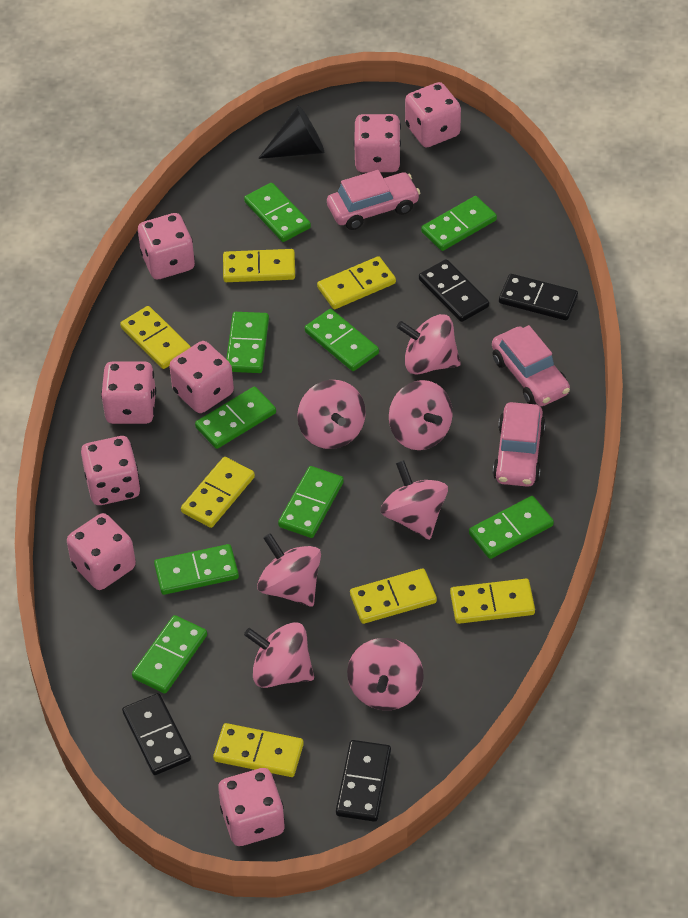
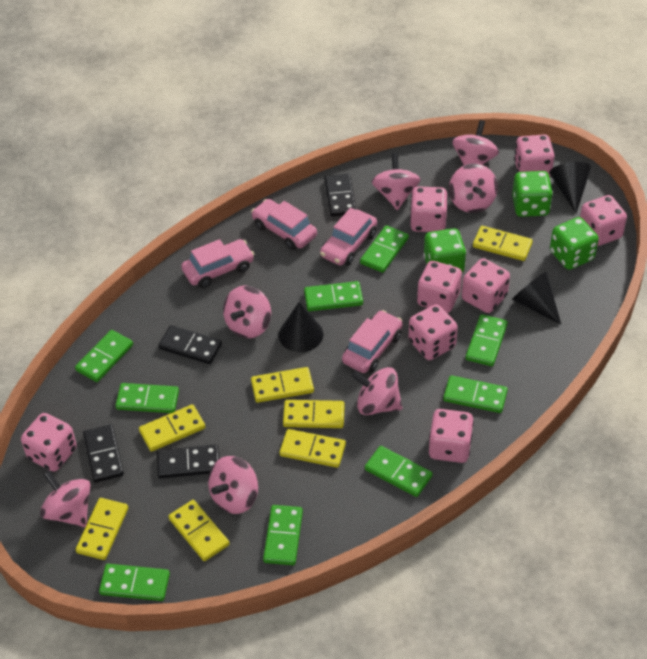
black cone: 1 -> 3
green dice: 0 -> 3
pink car: 3 -> 4

